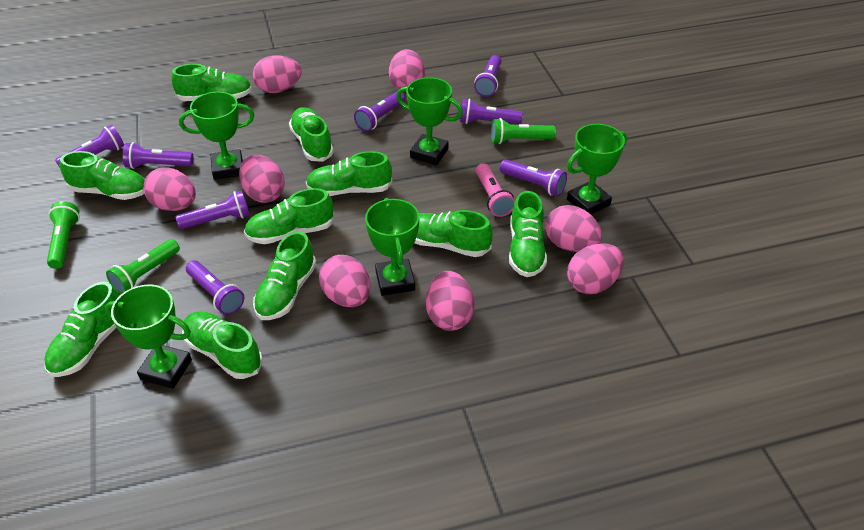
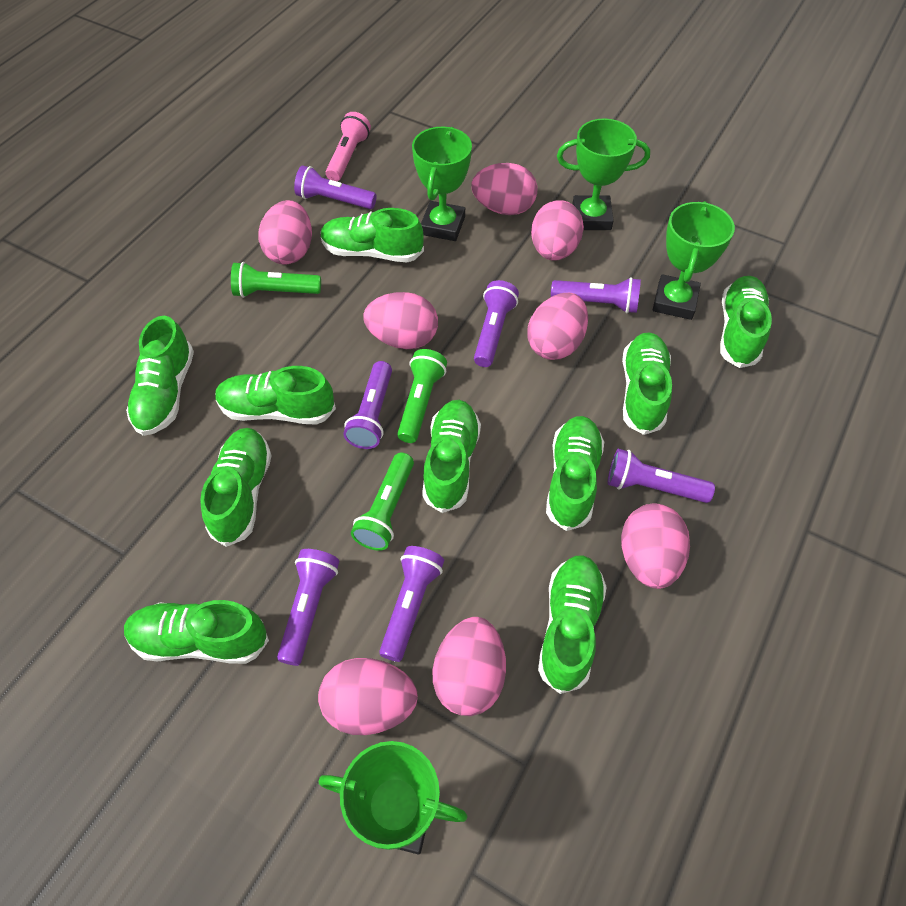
green trophy: 5 -> 4
purple flashlight: 8 -> 7

